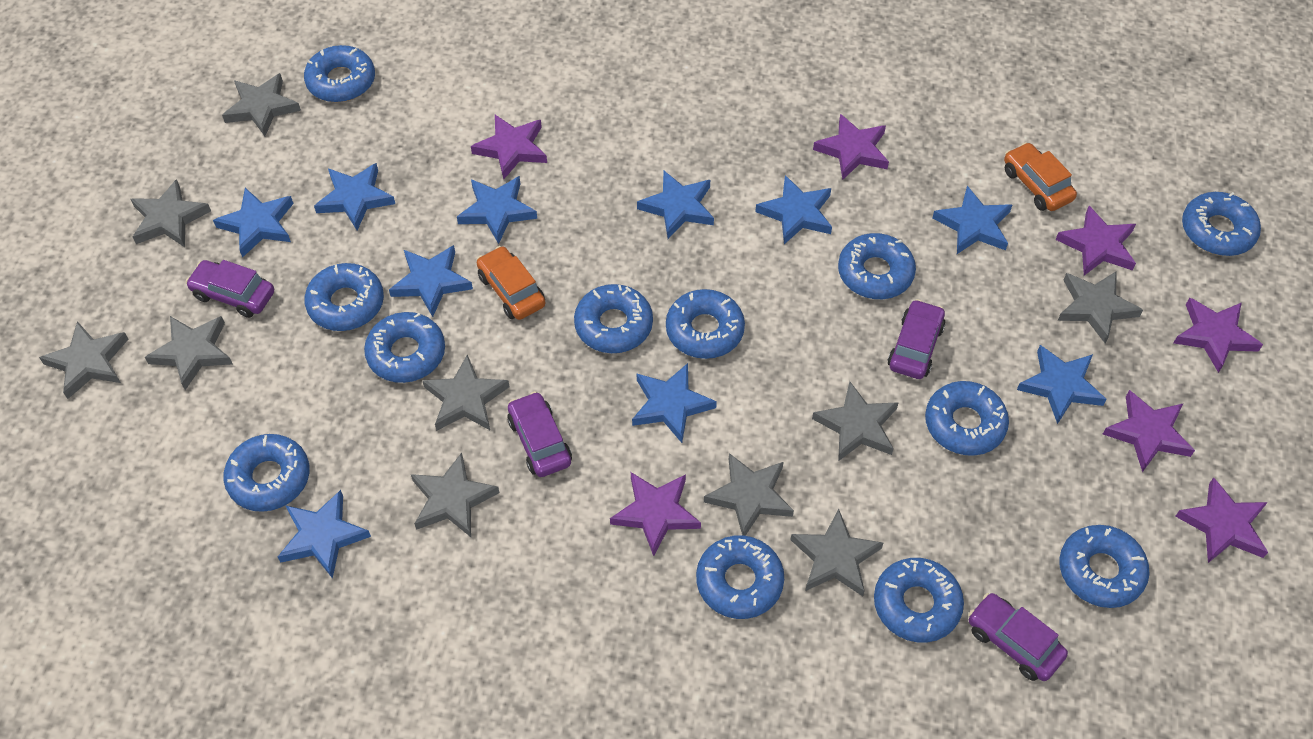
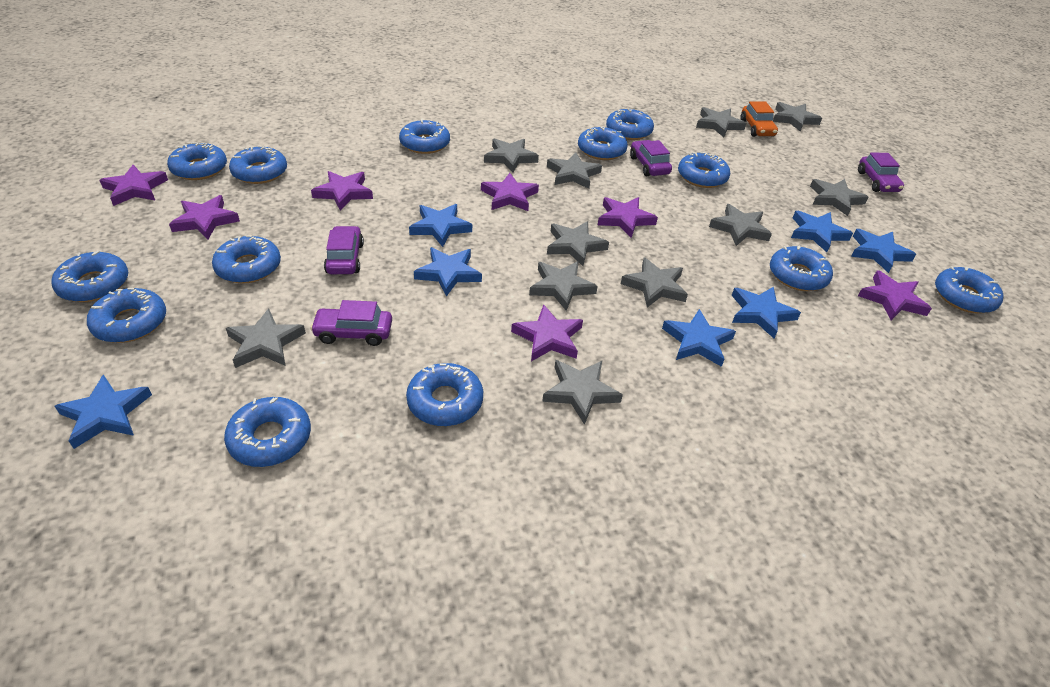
blue donut: 12 -> 13
blue star: 10 -> 7
grey star: 10 -> 11
orange car: 2 -> 1

